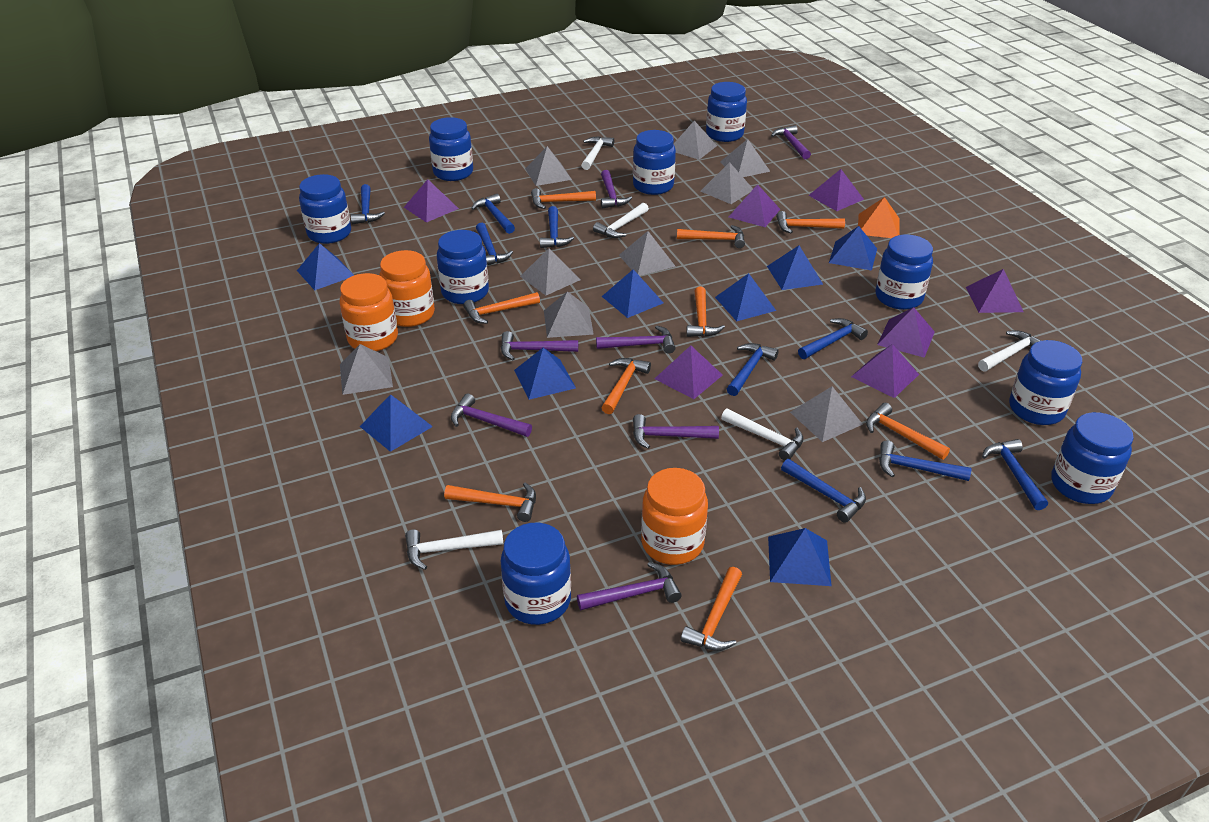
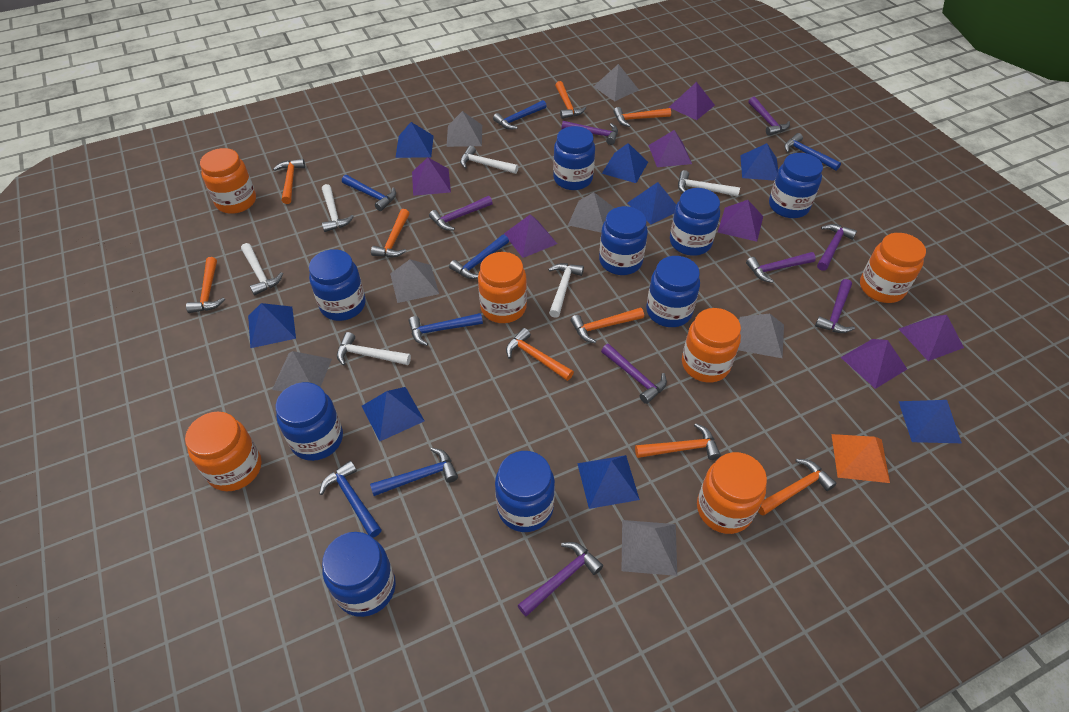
blue hammer: 9 -> 7
grey pyramid: 9 -> 7
orange jar: 3 -> 6
purple hammer: 7 -> 8
white hammer: 5 -> 6

